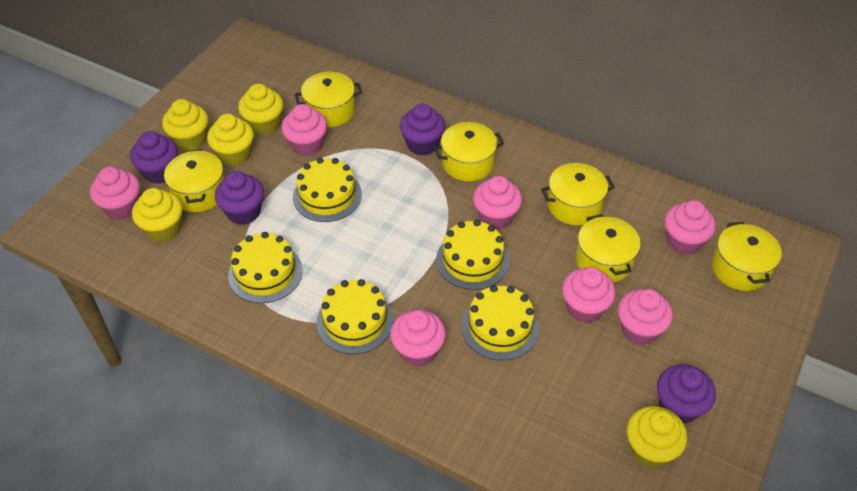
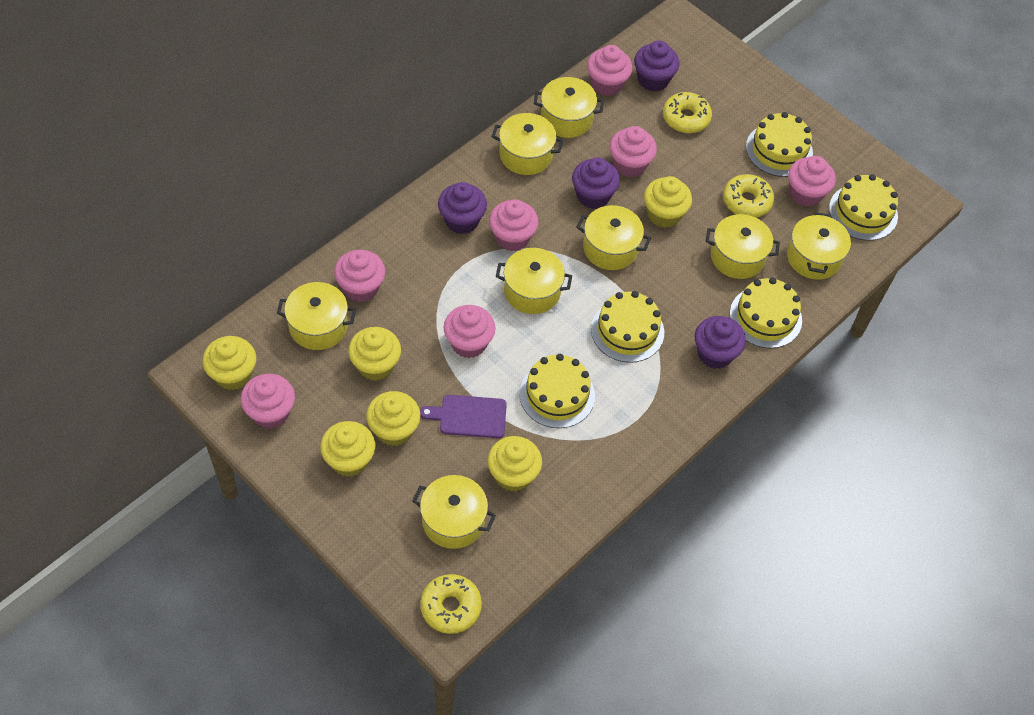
purple cutting board: 0 -> 1
yellow cupcake: 5 -> 6
yellow donut: 0 -> 3
yellow pot: 6 -> 8

